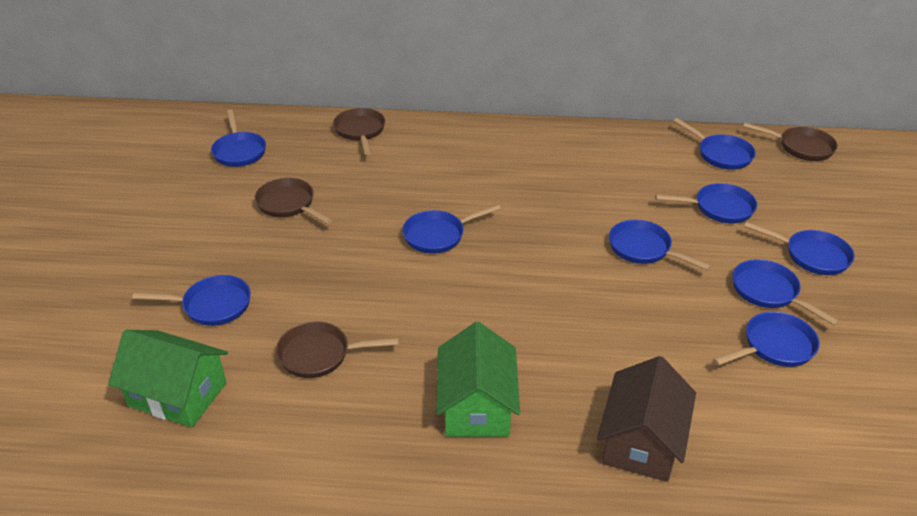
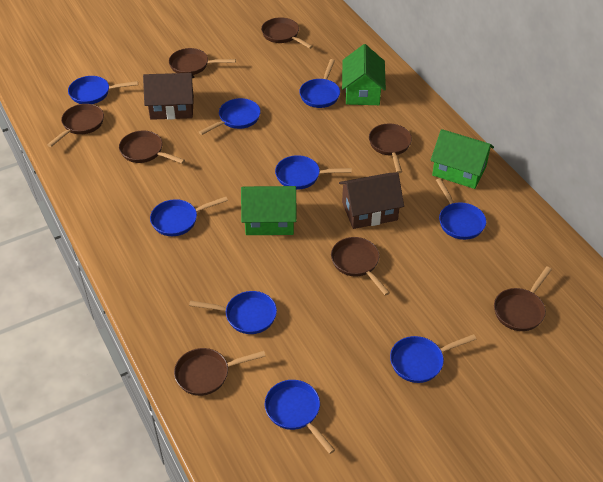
brown house: 1 -> 2
brown pan: 4 -> 8
green house: 2 -> 3

